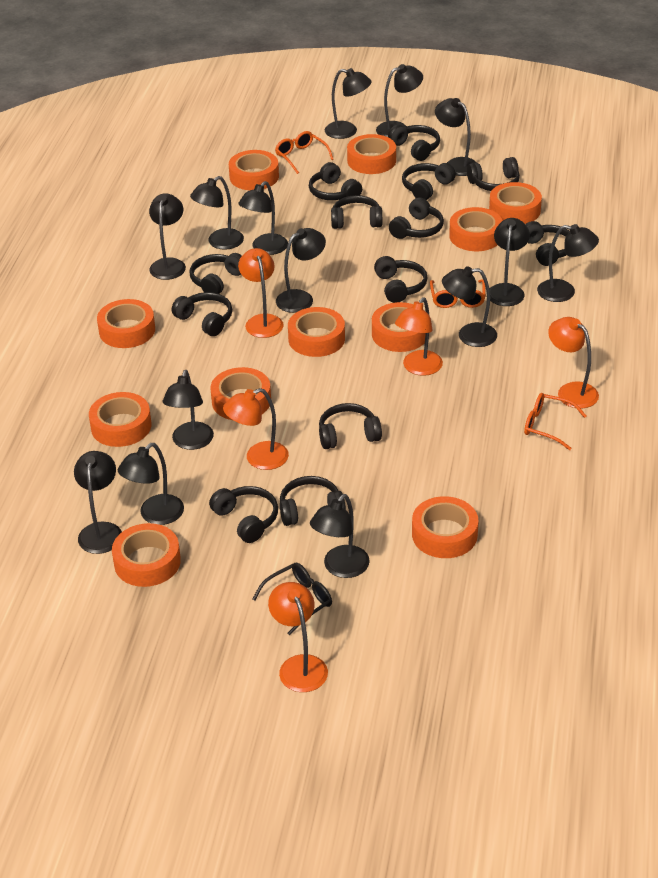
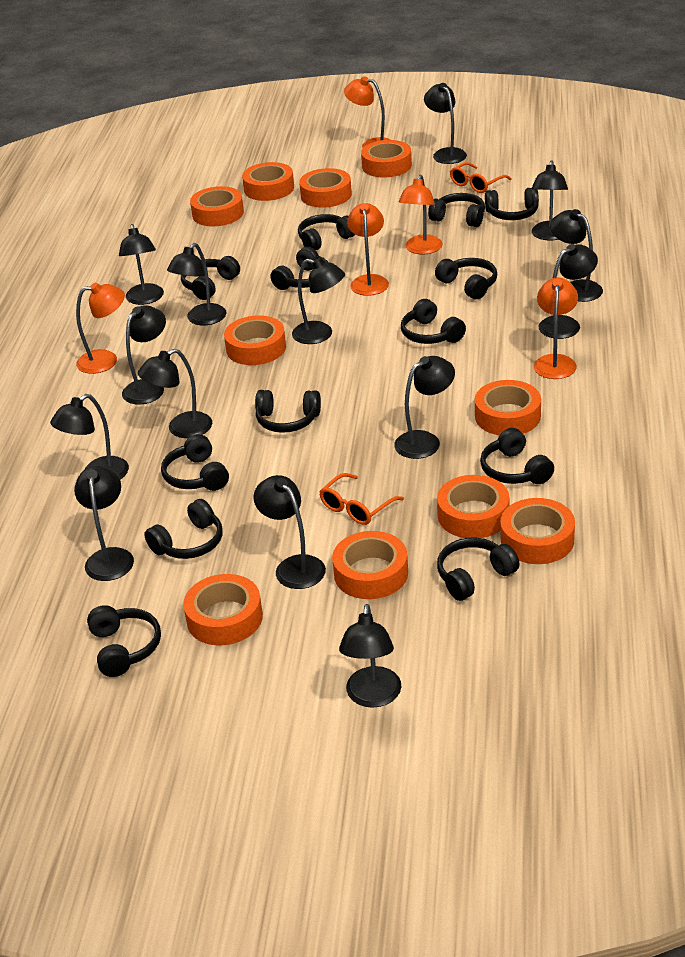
black glasses: 1 -> 0
orange glasses: 3 -> 2
orange tape: 11 -> 10

